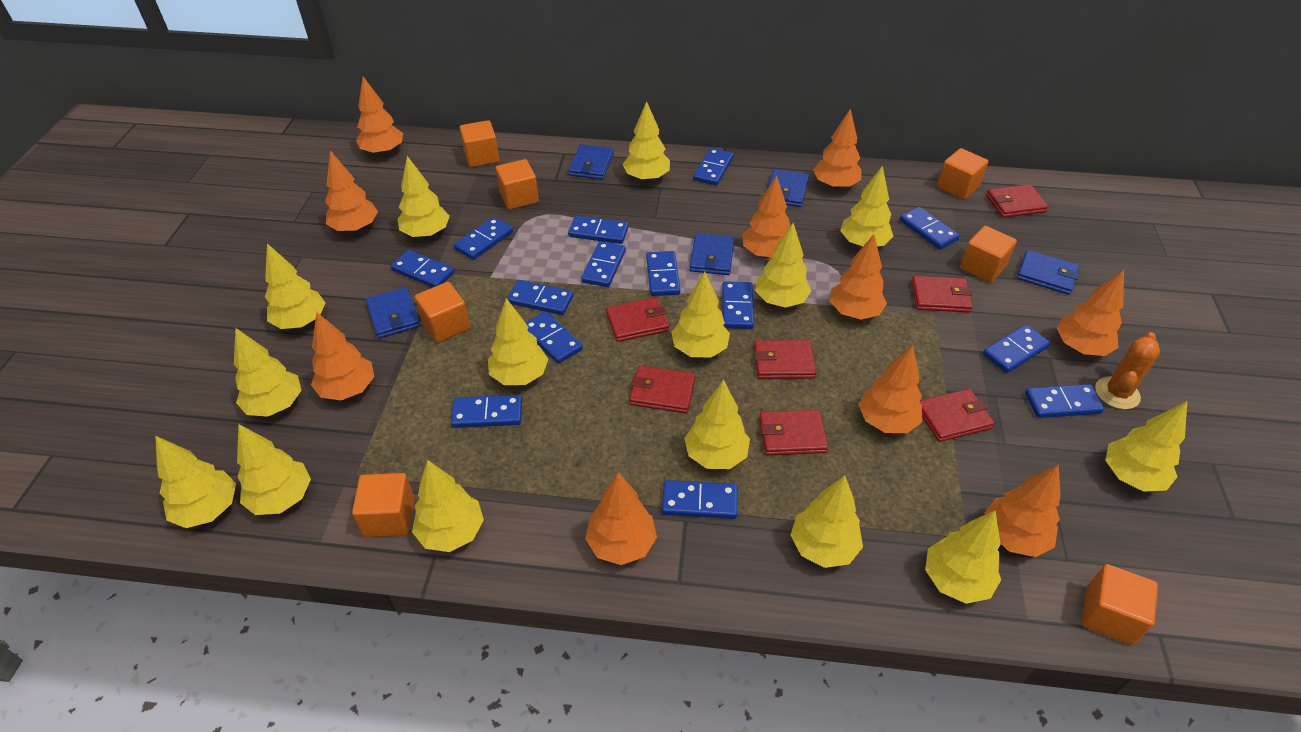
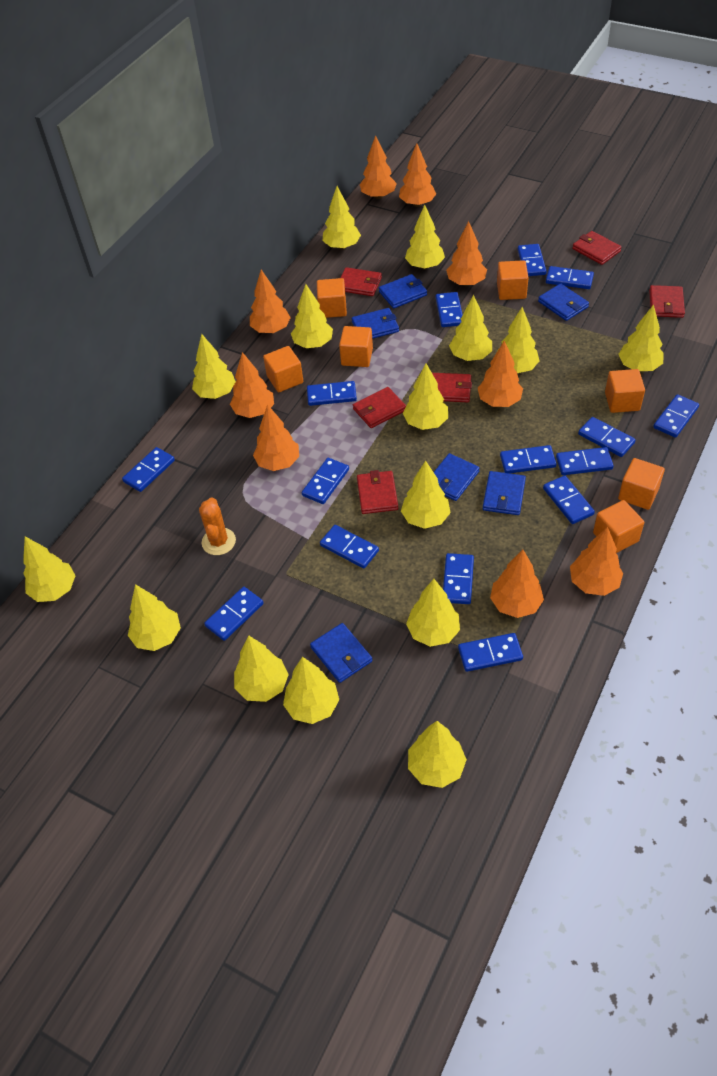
blue domino: 14 -> 15
blue wallet: 5 -> 6
orange tree: 10 -> 9
red wallet: 7 -> 6

